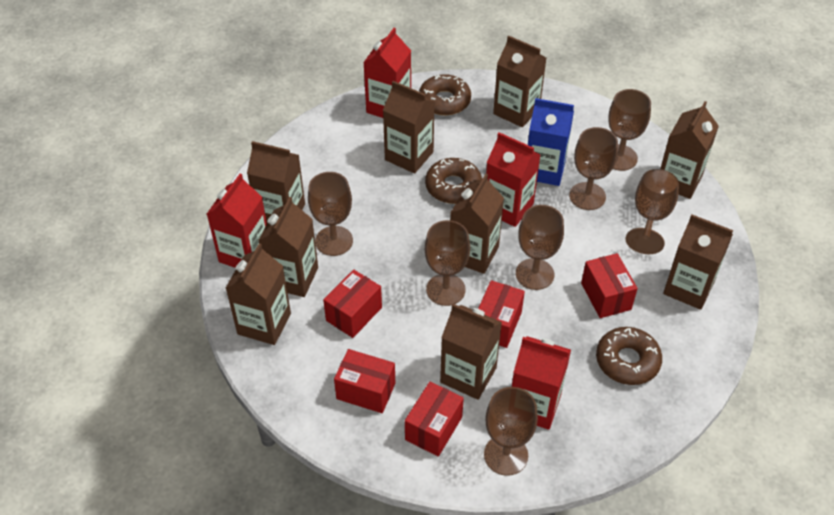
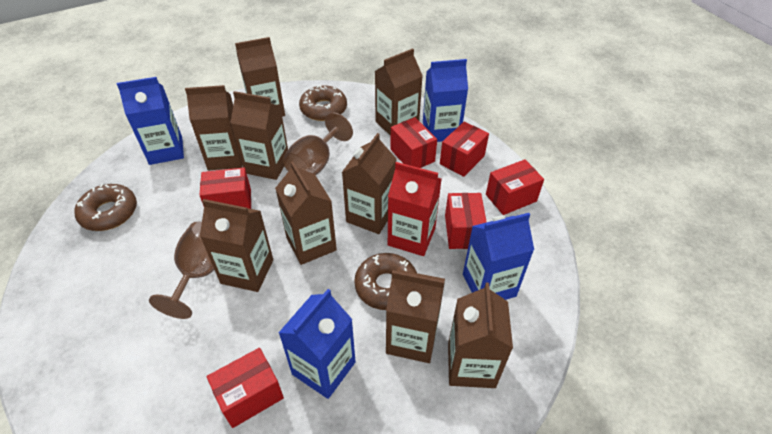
blue carton: 1 -> 4
brown goblet: 7 -> 2
red box: 5 -> 6
red carton: 4 -> 1

